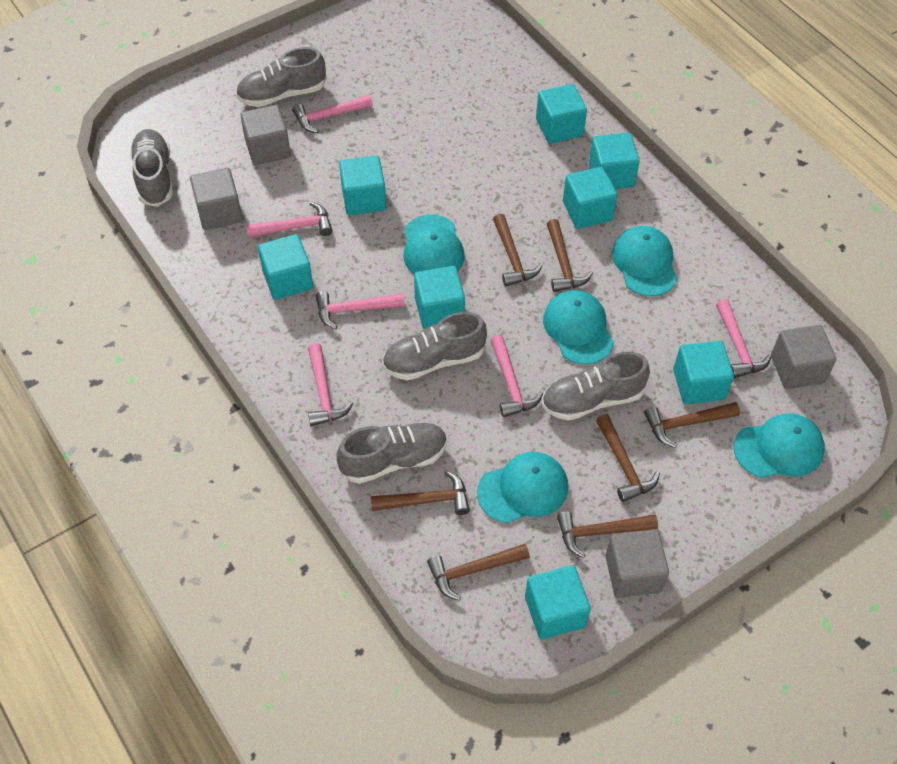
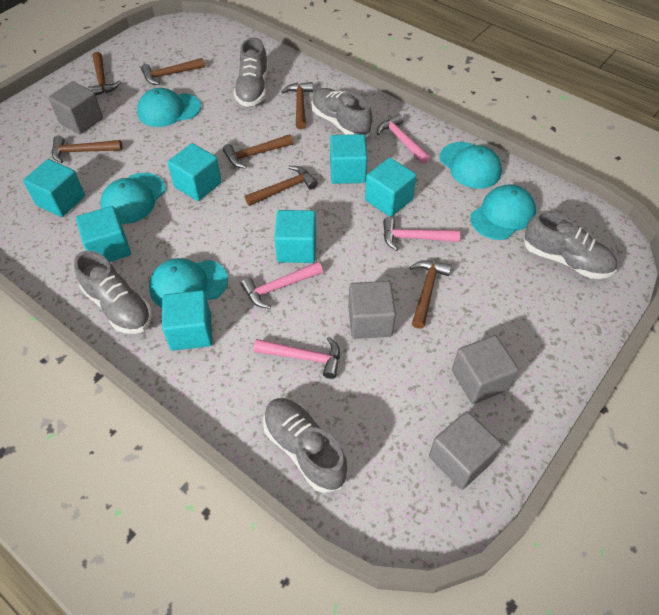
pink hammer: 6 -> 4
turquoise cube: 8 -> 7

